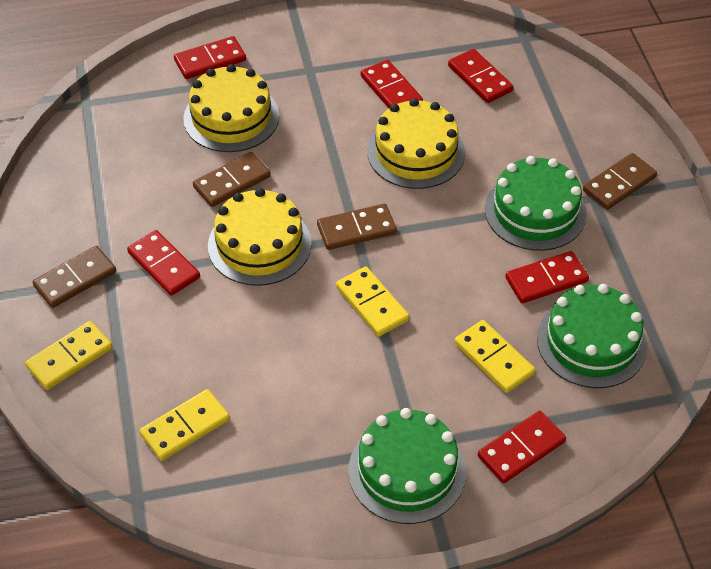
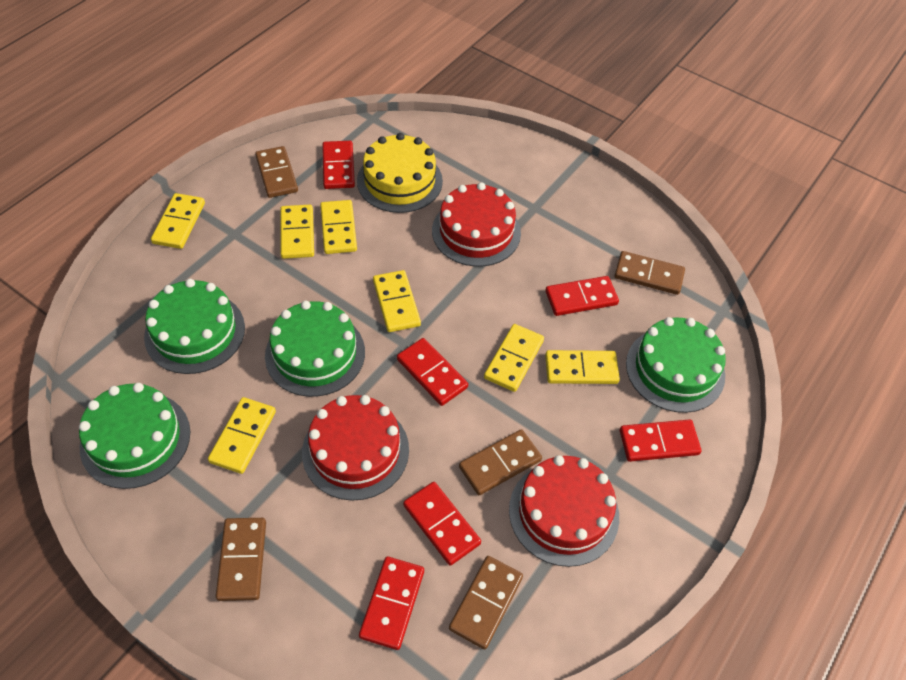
brown domino: 4 -> 5
green cake: 3 -> 4
red cake: 0 -> 3
yellow cake: 3 -> 1
yellow domino: 4 -> 7

